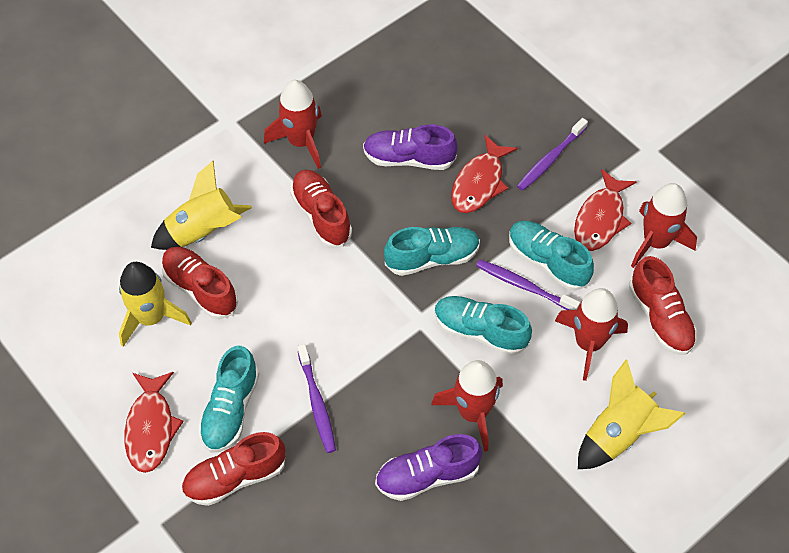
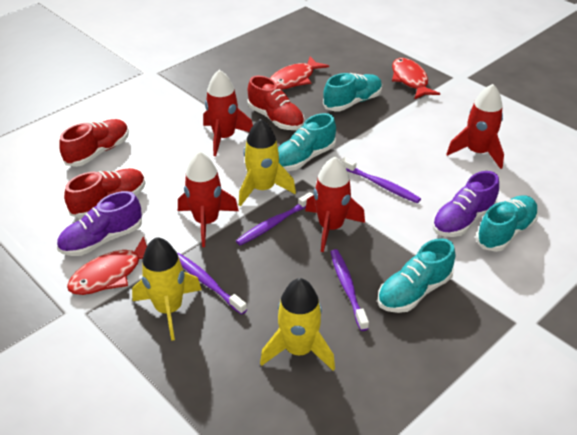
purple toothbrush: 3 -> 4
red shoe: 4 -> 3

